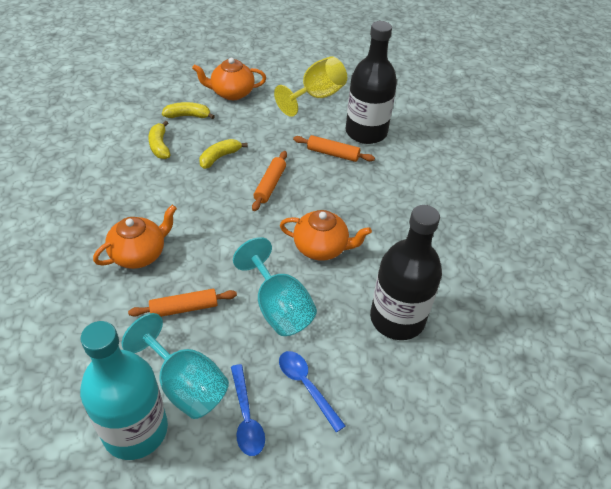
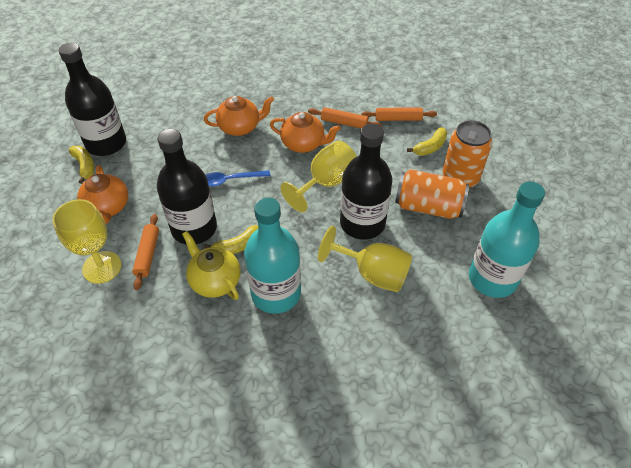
black bottle: 2 -> 3
blue spoon: 2 -> 1
orange can: 0 -> 2
turquoise bottle: 1 -> 2
turquoise goblet: 2 -> 0
yellow goblet: 1 -> 3
yellow teapot: 0 -> 1

